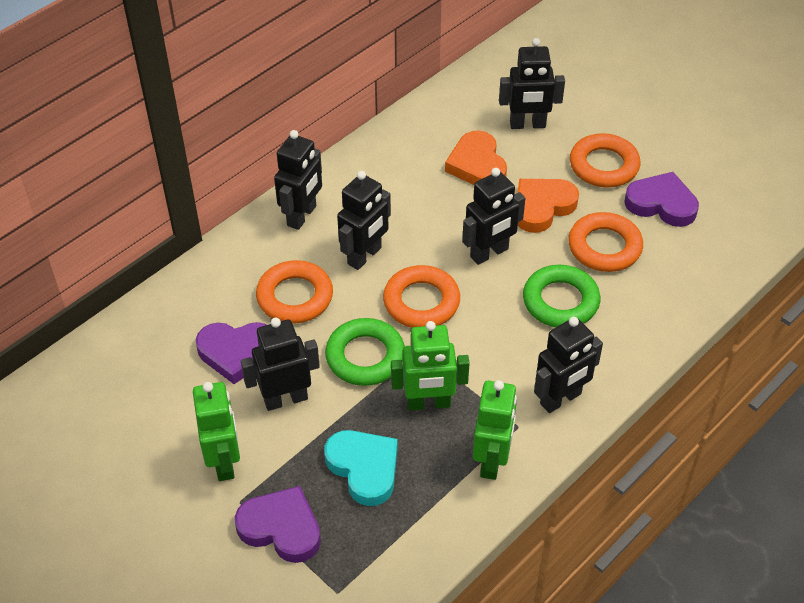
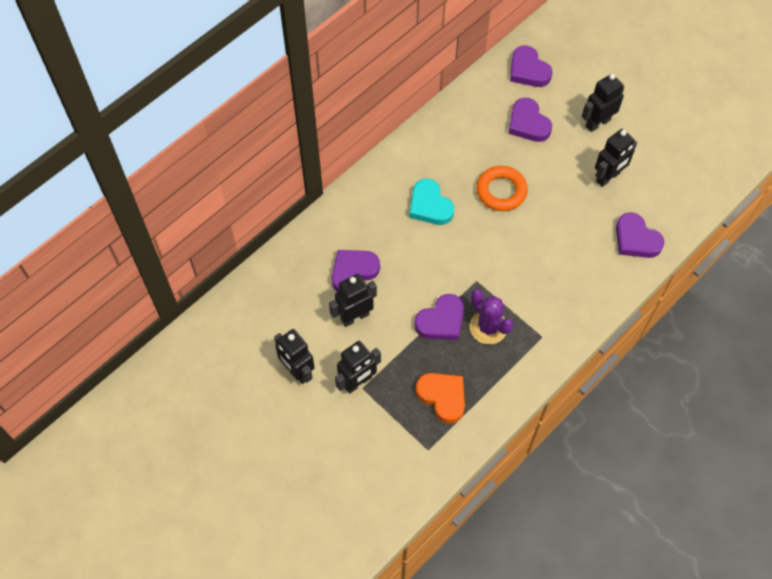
black robot: 6 -> 5
green ring: 2 -> 0
green robot: 3 -> 0
orange heart: 2 -> 1
orange ring: 4 -> 1
purple cactus: 0 -> 1
purple heart: 3 -> 5

